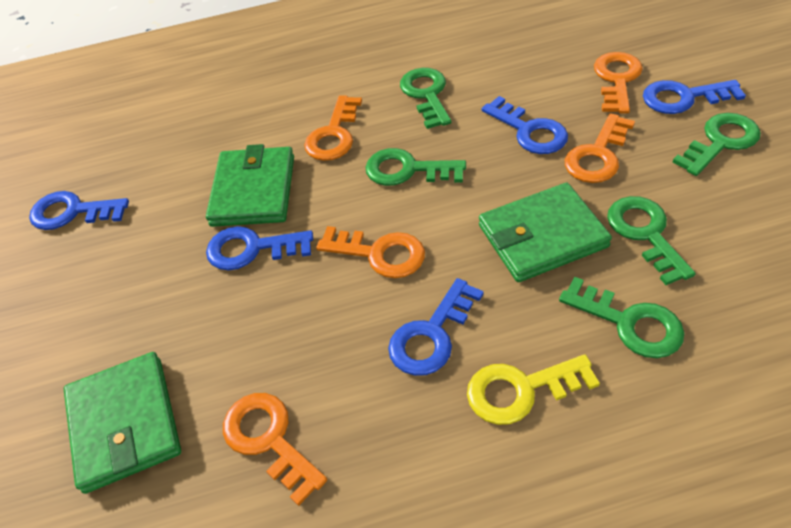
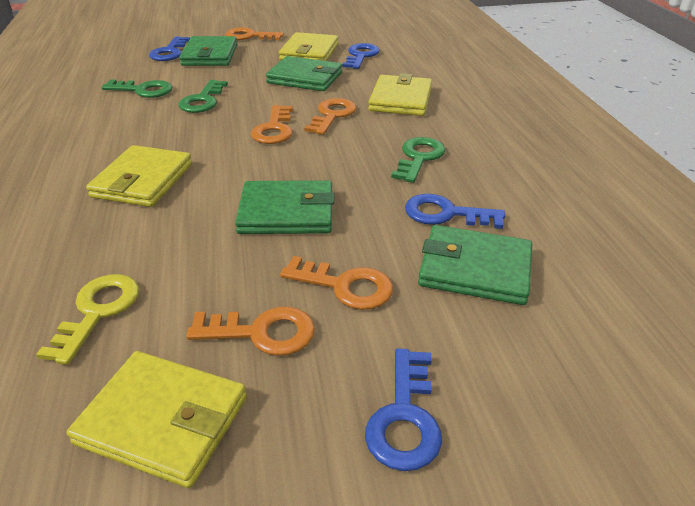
blue key: 5 -> 4
green key: 5 -> 3
green wallet: 3 -> 4
yellow wallet: 0 -> 4

